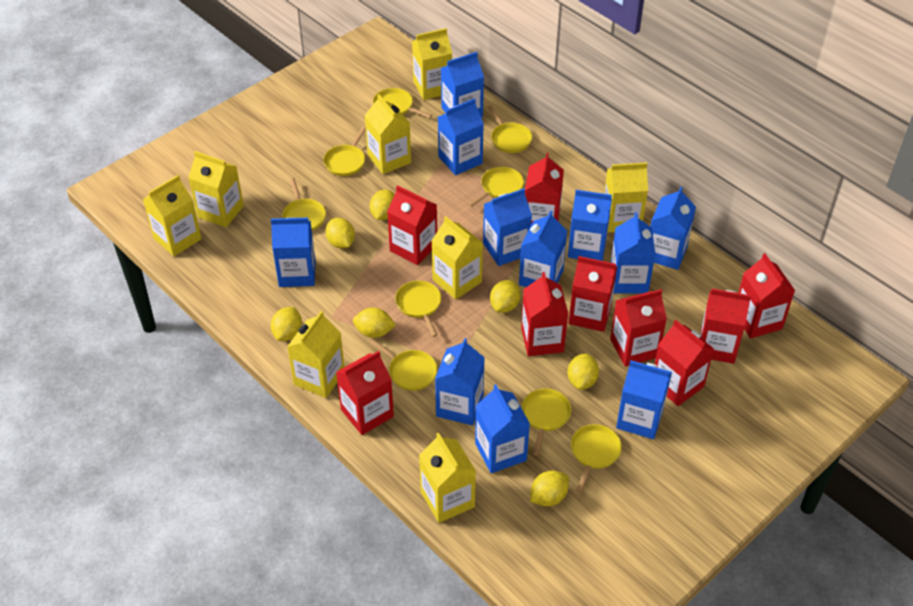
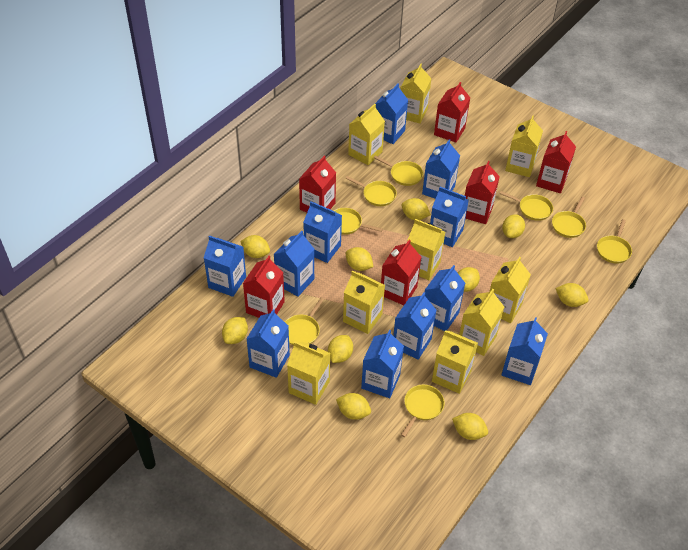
red carton: 9 -> 6
yellow carton: 8 -> 9
yellow lemon: 7 -> 10
yellow pan: 9 -> 8

